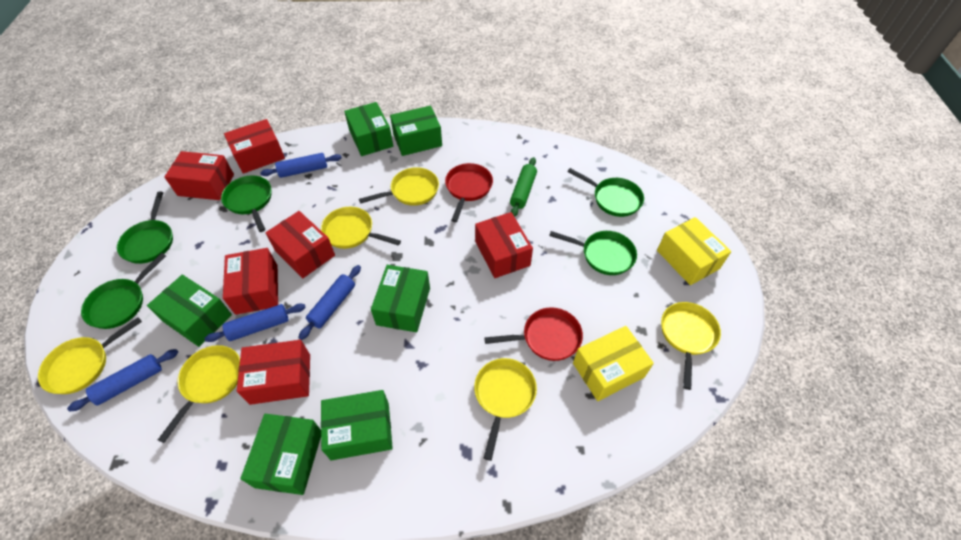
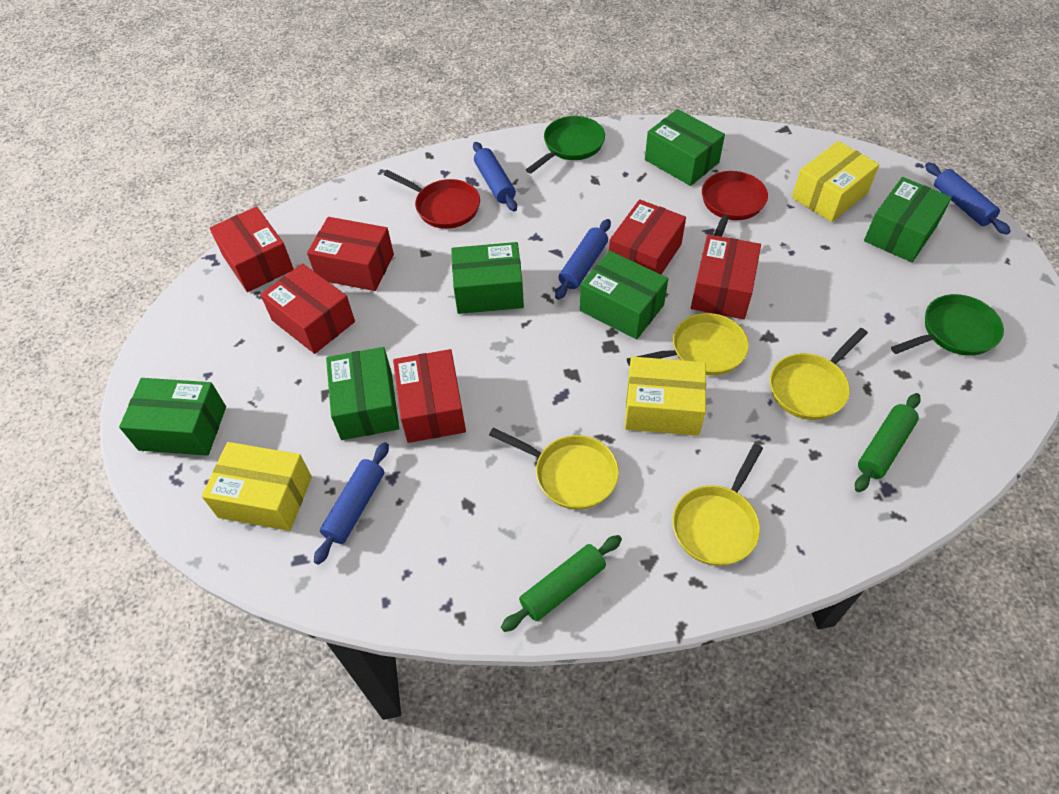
green pan: 5 -> 2
green rolling pin: 1 -> 2
yellow box: 2 -> 3
yellow pan: 6 -> 4

